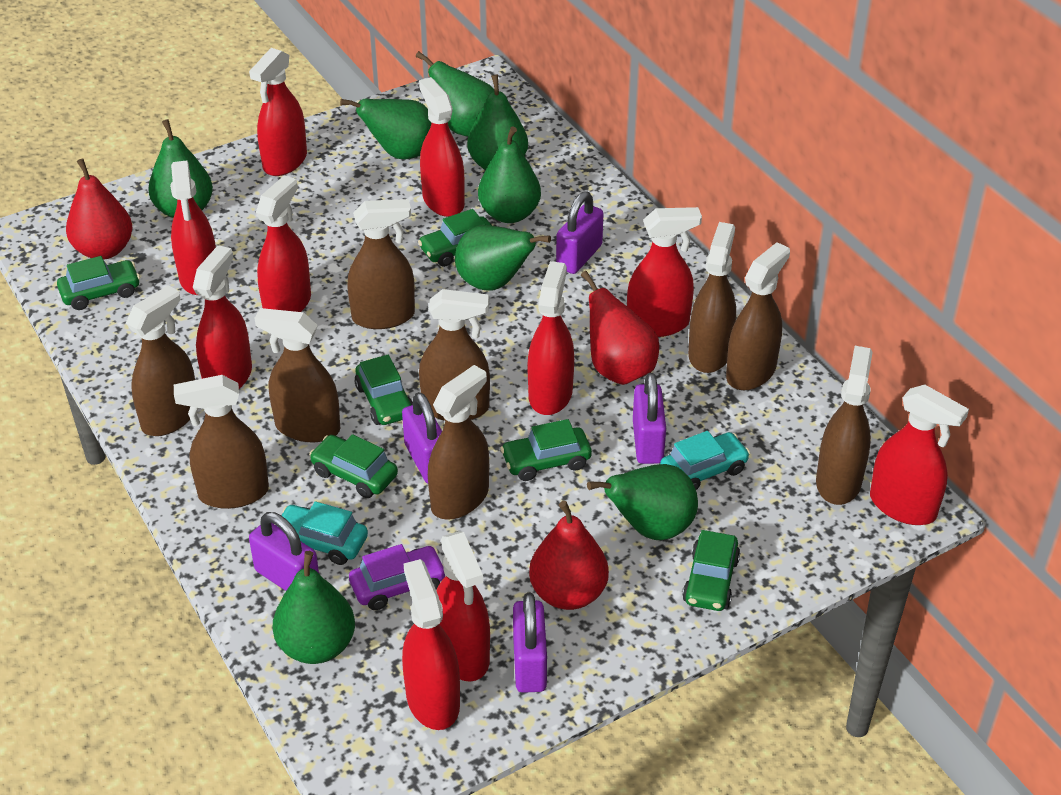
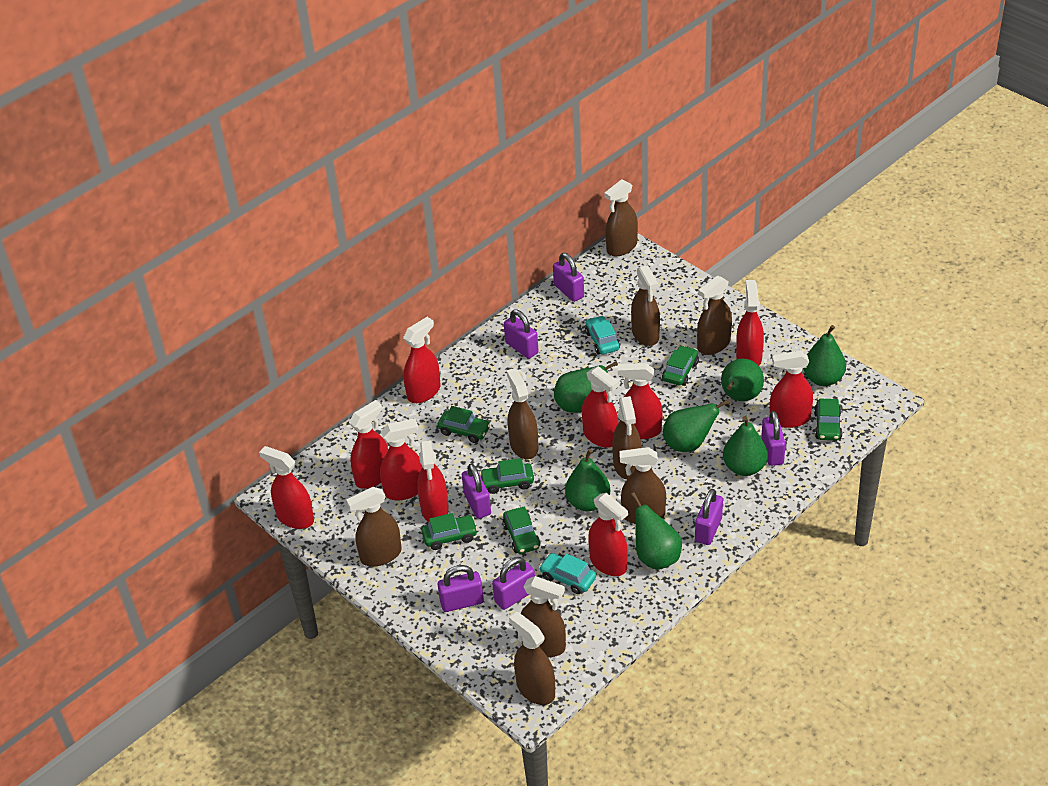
green pear: 8 -> 7
purple car: 1 -> 0
purple padlock: 5 -> 7
red pear: 3 -> 0

